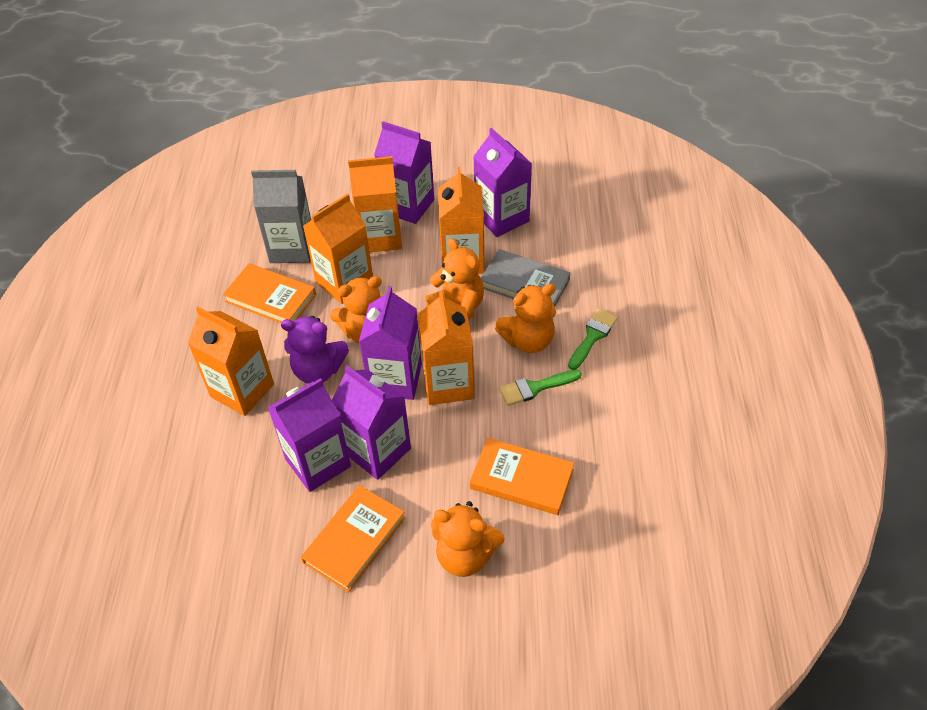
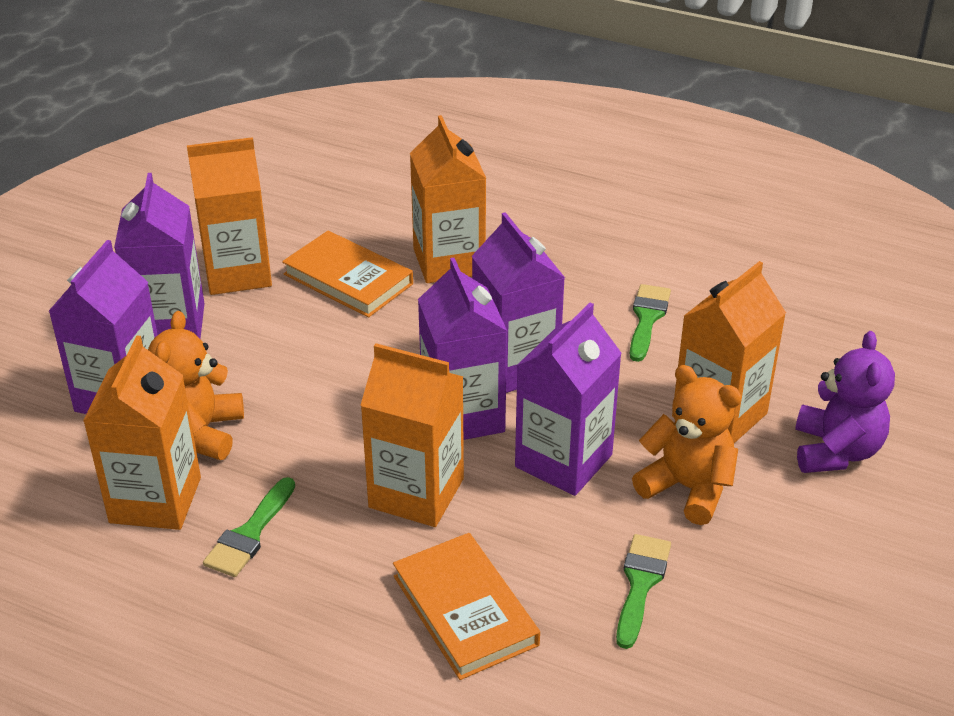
green brush: 2 -> 3
grey book: 1 -> 0
grey carton: 1 -> 0
orange book: 3 -> 2
orange teddy bear: 4 -> 2

